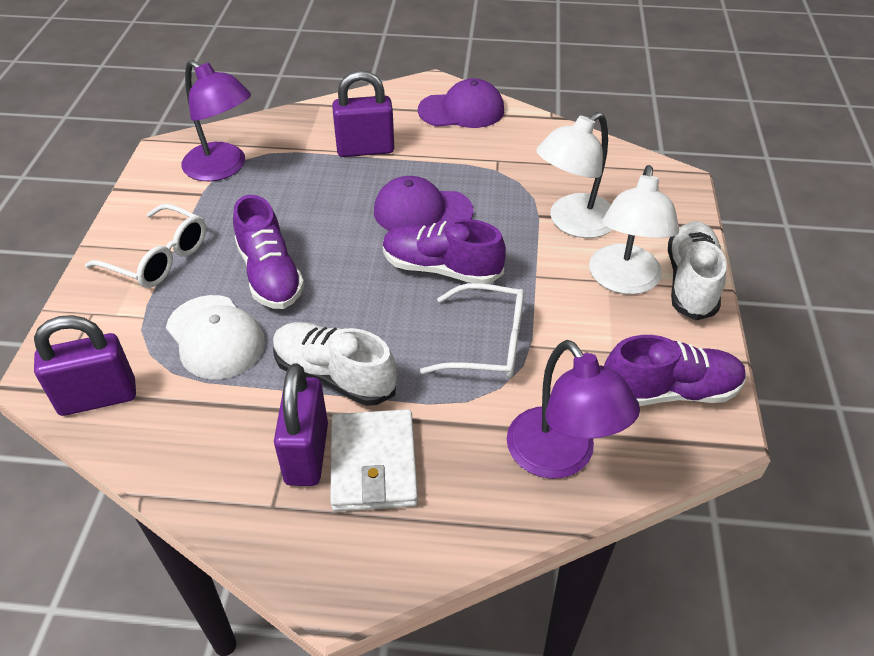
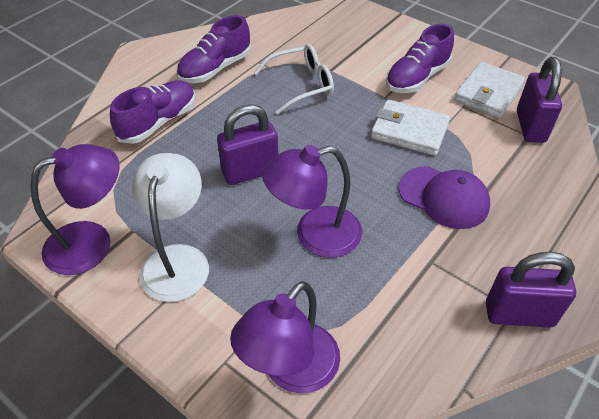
purple cap: 2 -> 1
purple lamp: 2 -> 3
white cap: 1 -> 0
white glasses: 2 -> 1
white lamp: 2 -> 1
white shoe: 2 -> 0
white wallet: 1 -> 2

